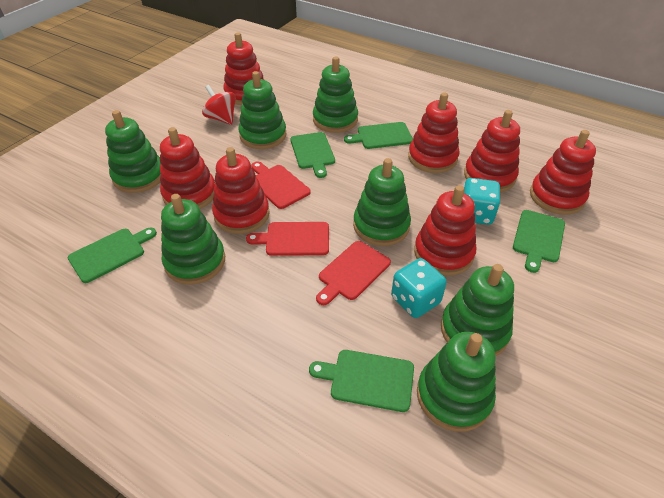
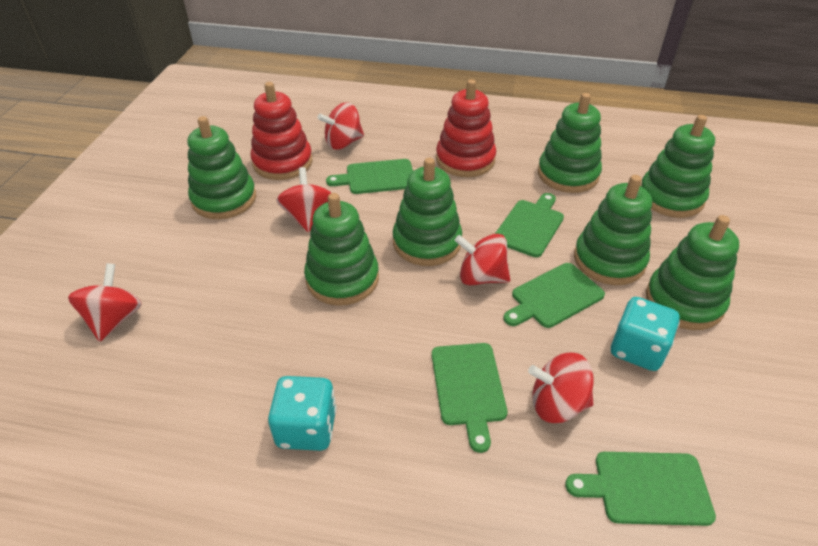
red cutting board: 3 -> 0
red spinning top: 1 -> 5
red stacking toy: 7 -> 2

